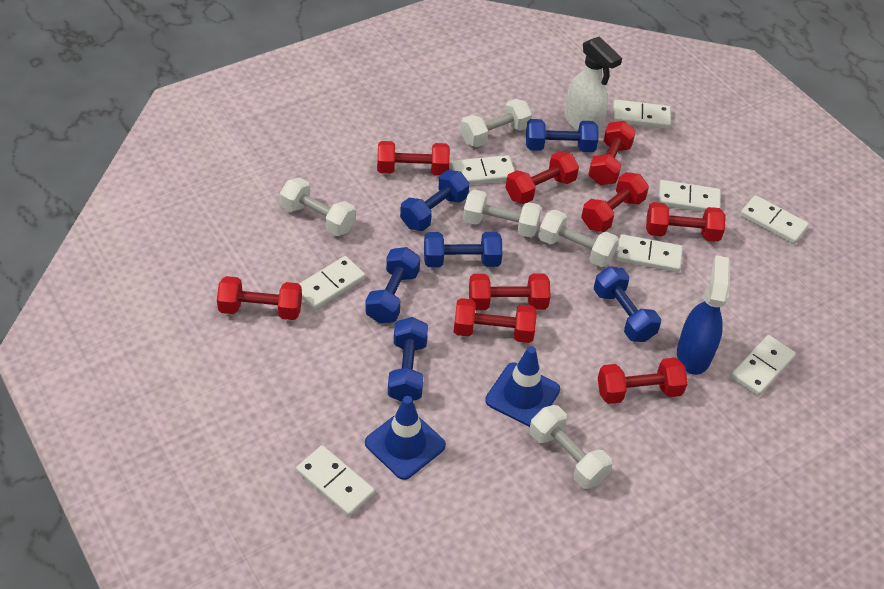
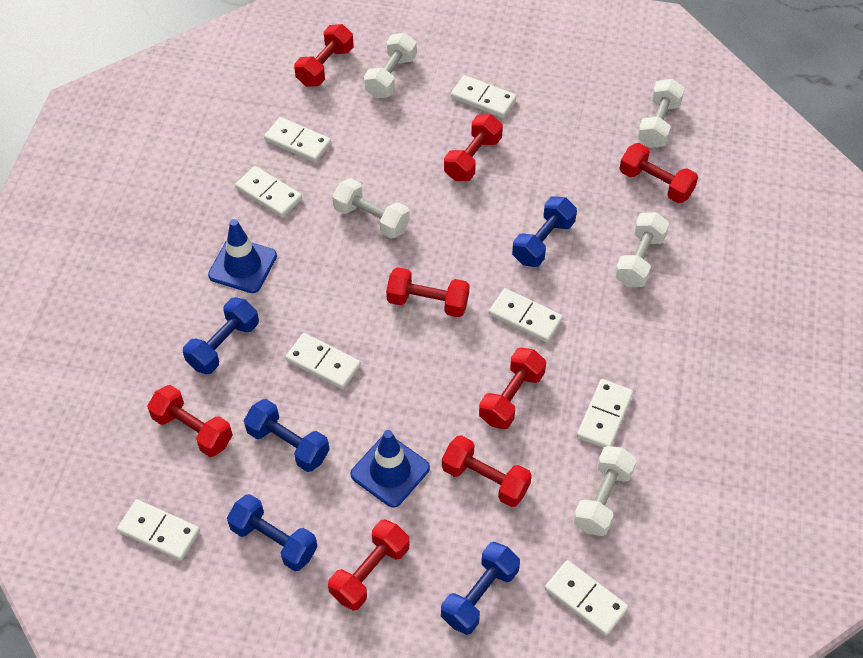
blue dumbbell: 6 -> 5
blue spray bottle: 1 -> 0
red dumbbell: 9 -> 8
white spray bottle: 1 -> 0

